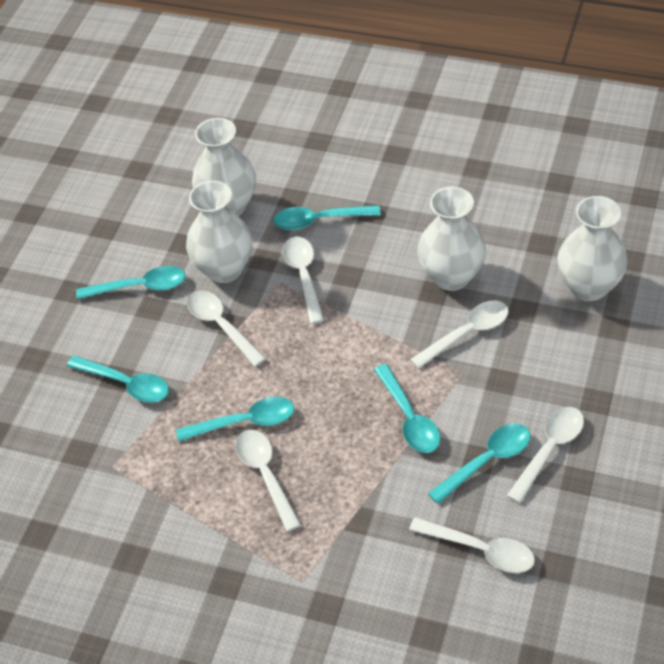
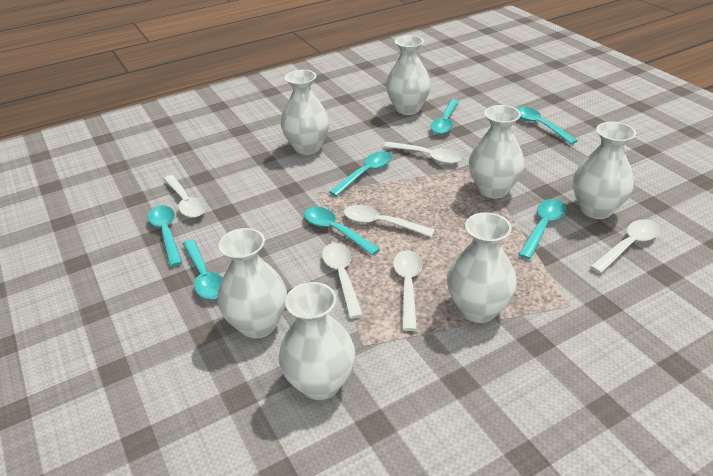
turquoise spoon: 6 -> 7
white vase: 4 -> 7

